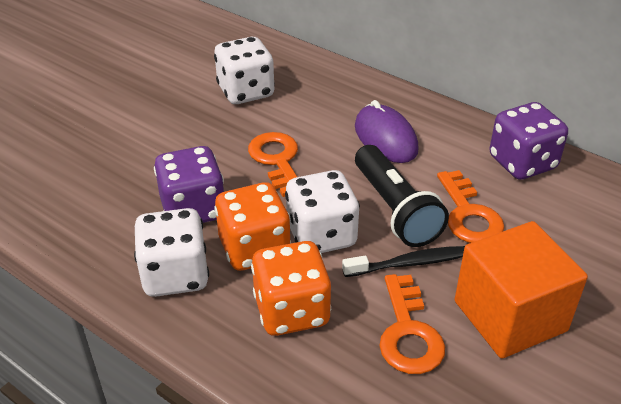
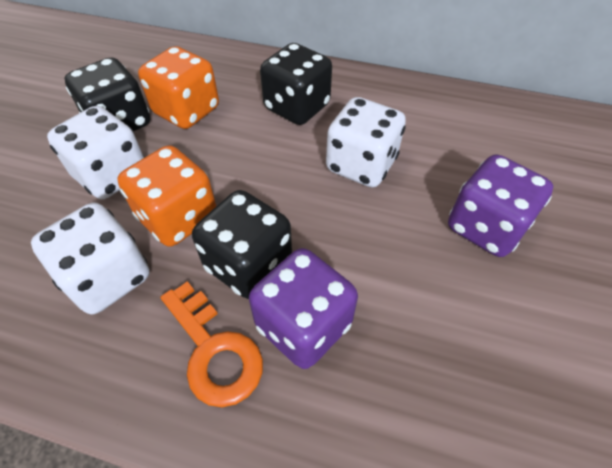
black dice: 0 -> 3
black flashlight: 1 -> 0
black toothbrush: 1 -> 0
orange cube: 1 -> 0
orange key: 3 -> 1
purple mouse: 1 -> 0

